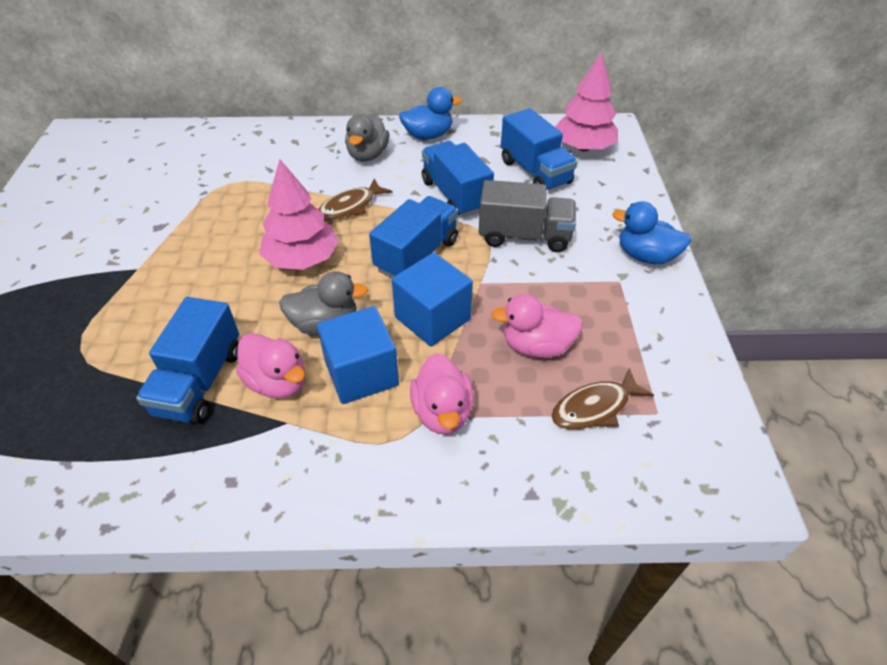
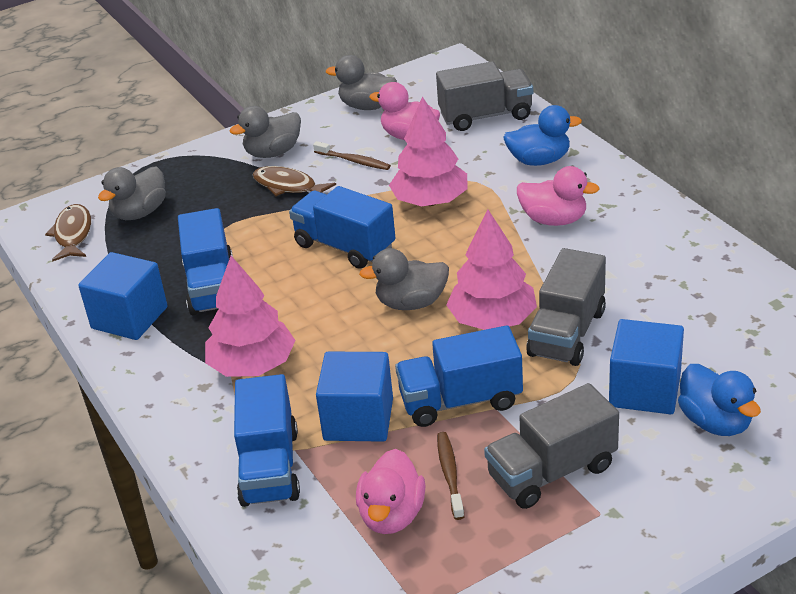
blue cube: 2 -> 3
brown toothbrush: 0 -> 2
grey duck: 2 -> 4
grey truck: 1 -> 3
pink tree: 2 -> 3

